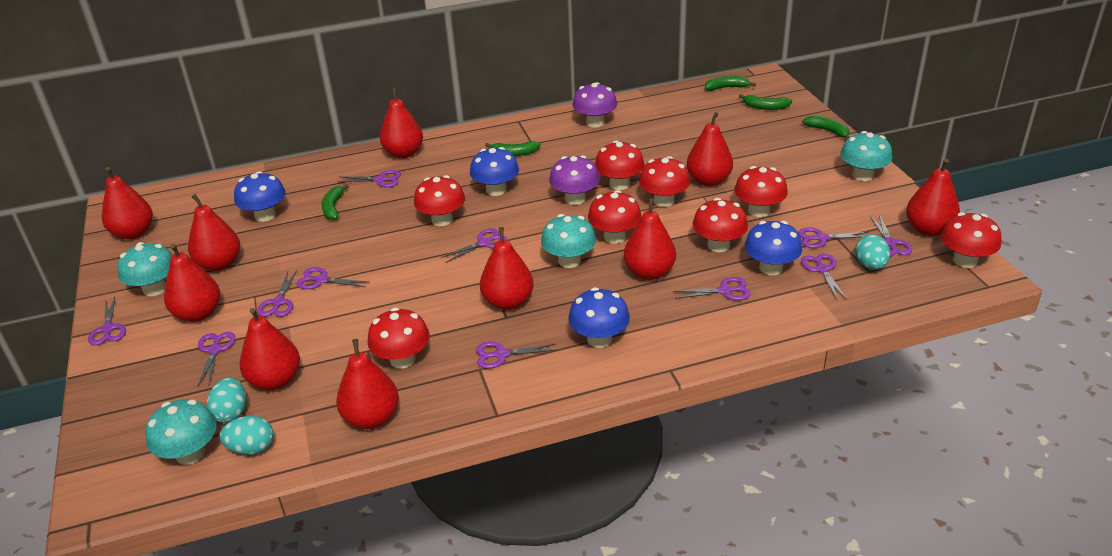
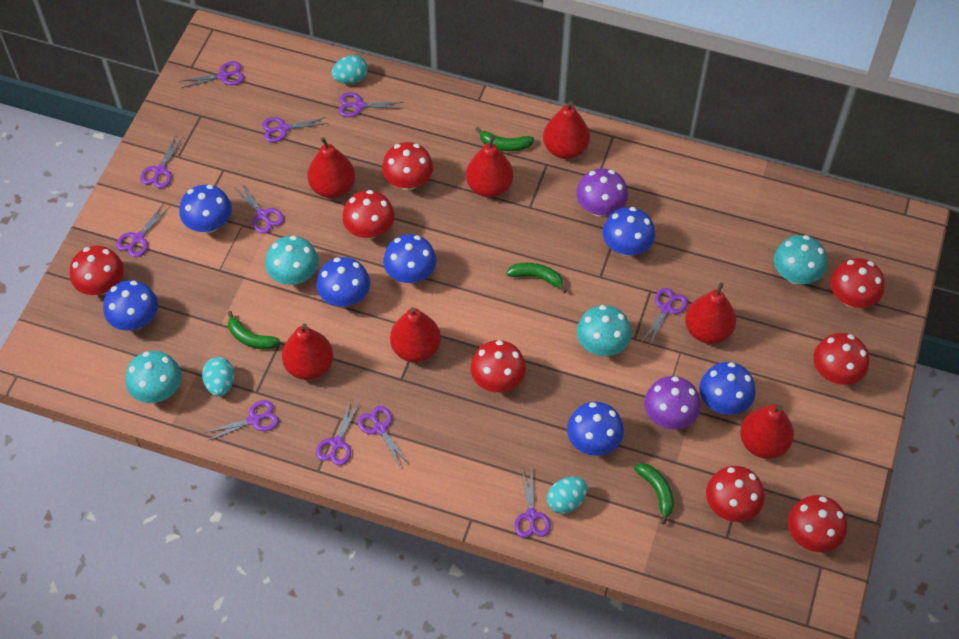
blue mushroom: 4 -> 7
green banana: 5 -> 4
red pear: 10 -> 7

